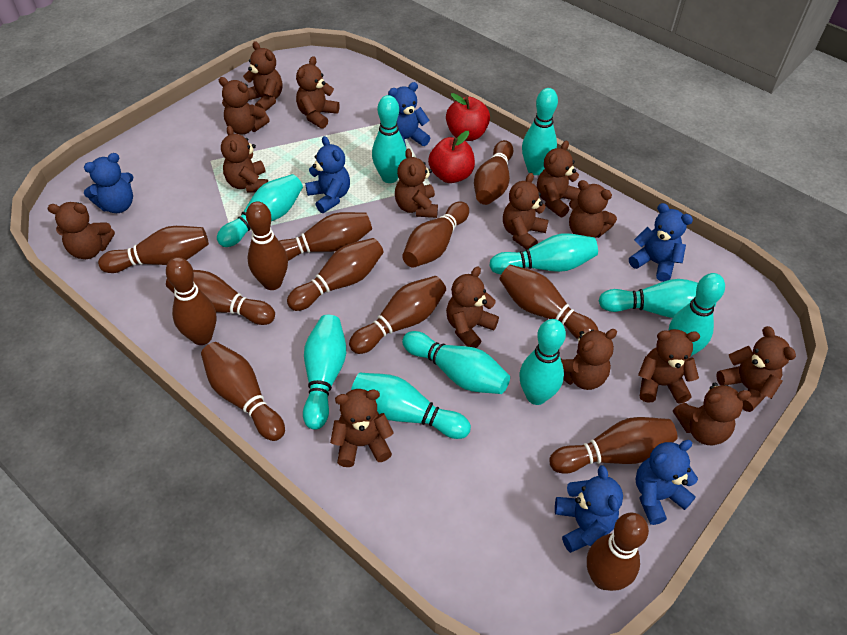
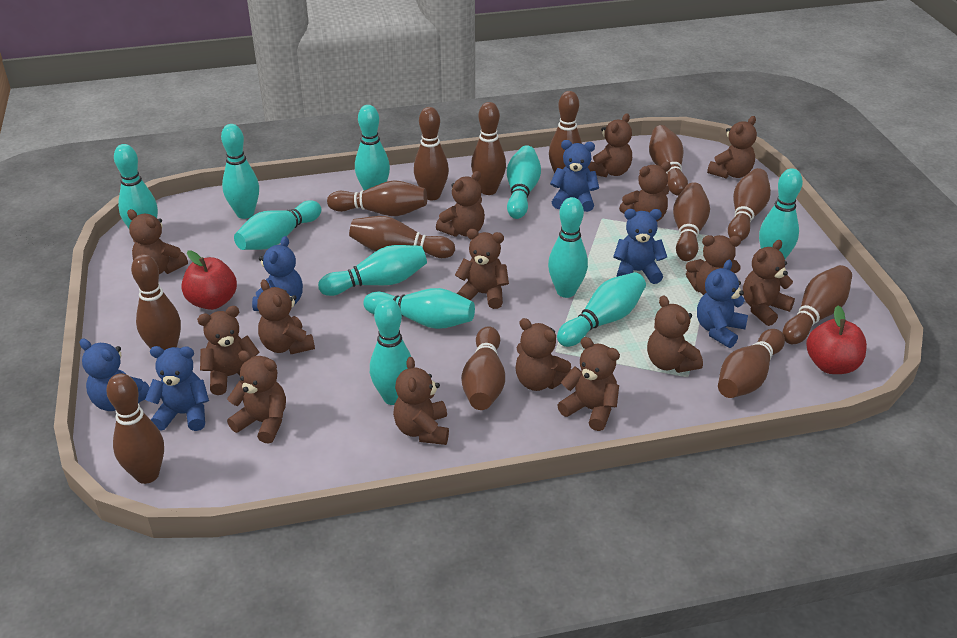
turquoise bowling pin: 10 -> 11

